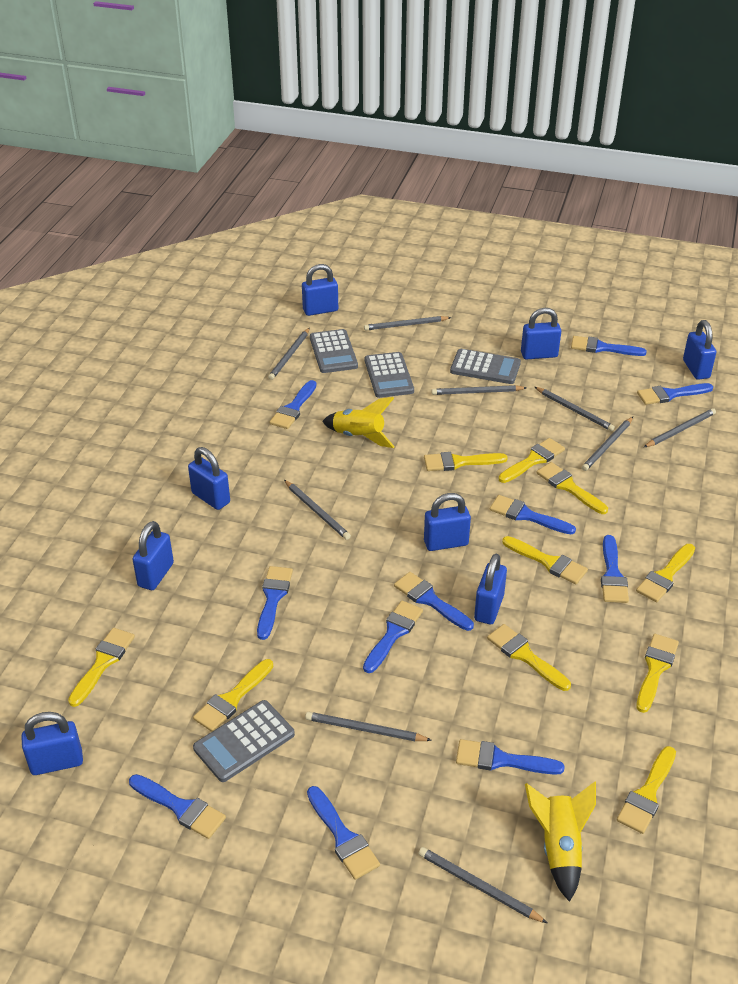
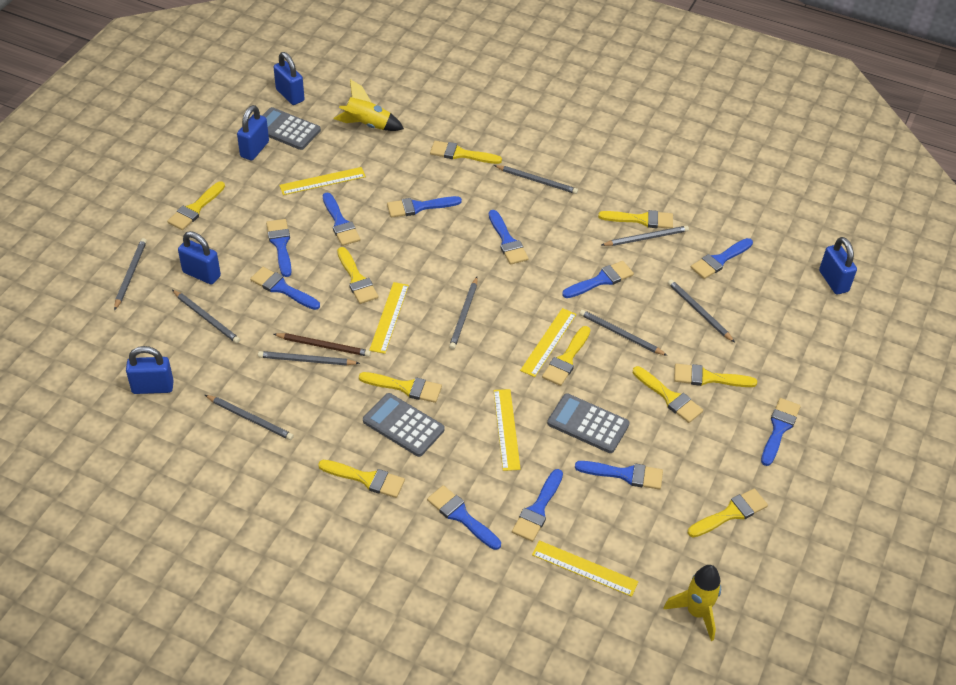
blue padlock: 8 -> 5
brown pencil: 0 -> 1
grey calculator: 4 -> 3
yellow ruler: 0 -> 5

